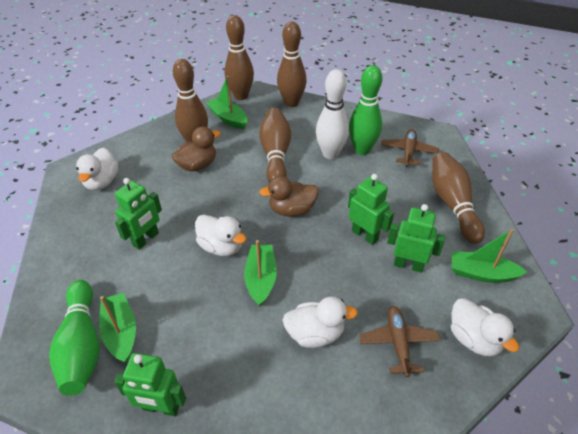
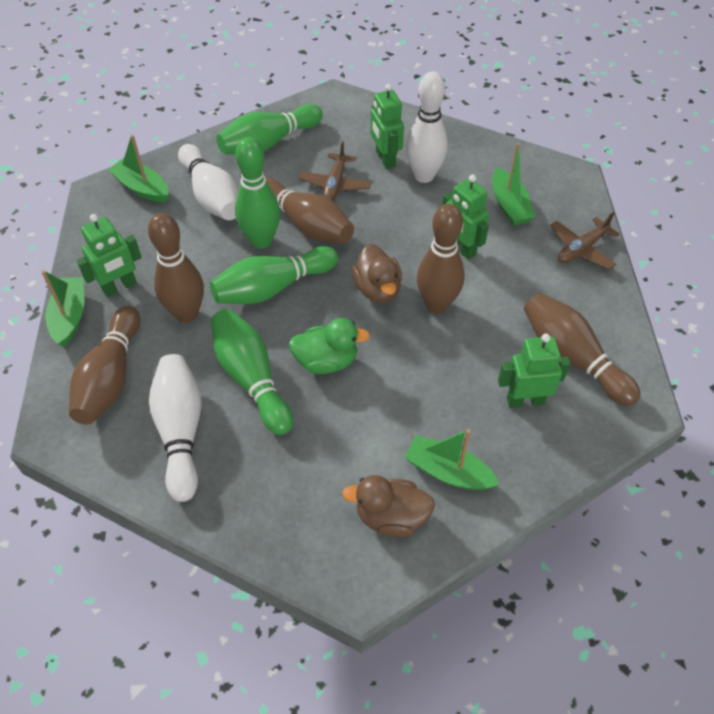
green bowling pin: 2 -> 4
green duck: 0 -> 1
white bowling pin: 1 -> 3
white duck: 4 -> 0

